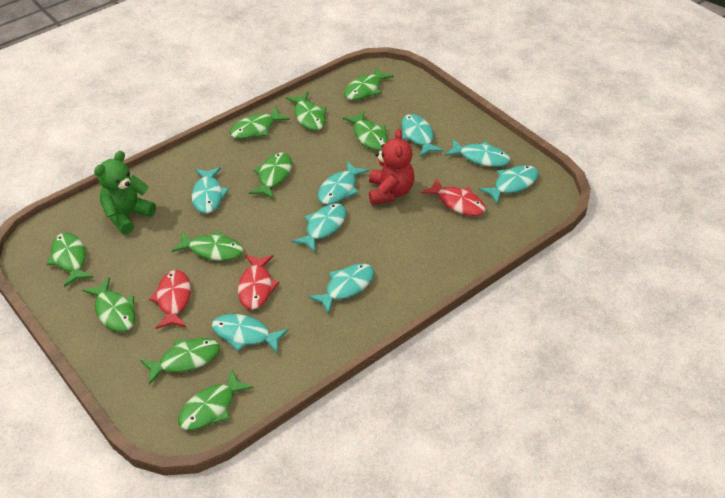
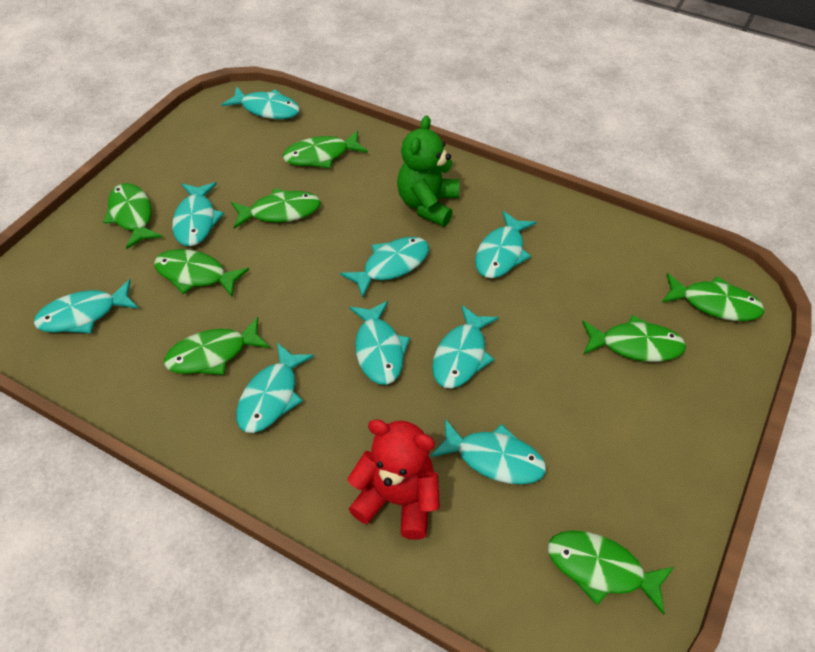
green fish: 10 -> 8
red fish: 3 -> 0
turquoise fish: 8 -> 9

